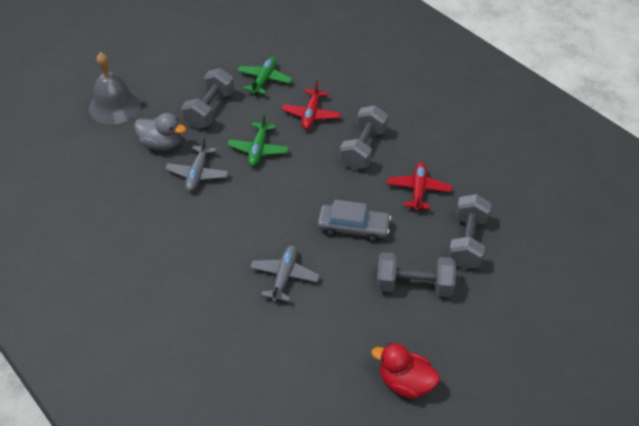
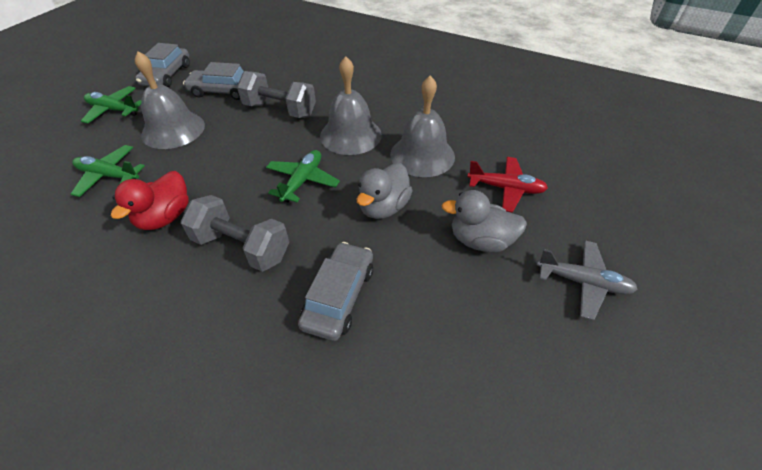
green plane: 2 -> 3
grey bell: 1 -> 3
grey car: 1 -> 3
grey duck: 1 -> 2
grey dumbbell: 4 -> 2
grey plane: 2 -> 1
red plane: 2 -> 1

